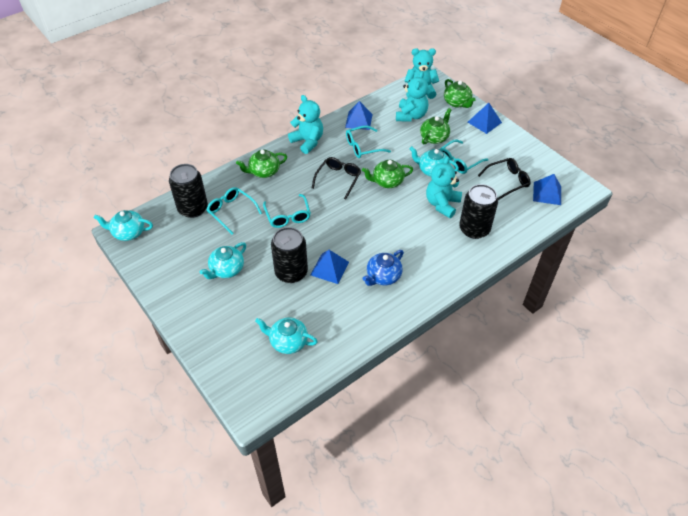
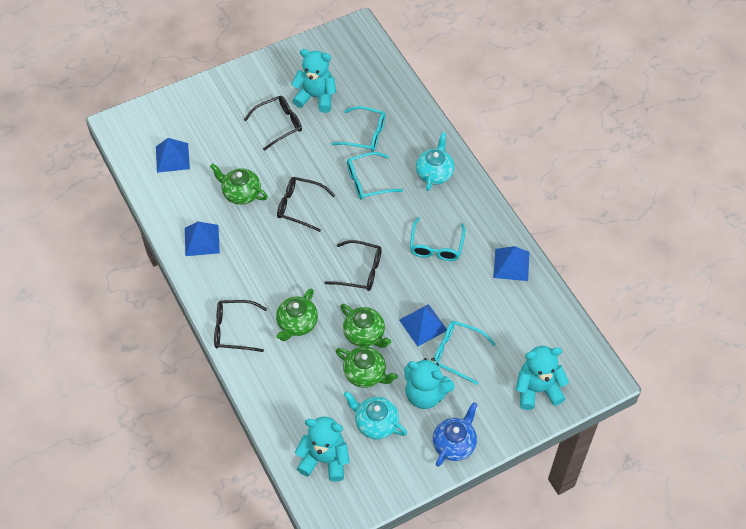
black can: 3 -> 0
black glasses: 2 -> 4
turquoise teapot: 4 -> 2

